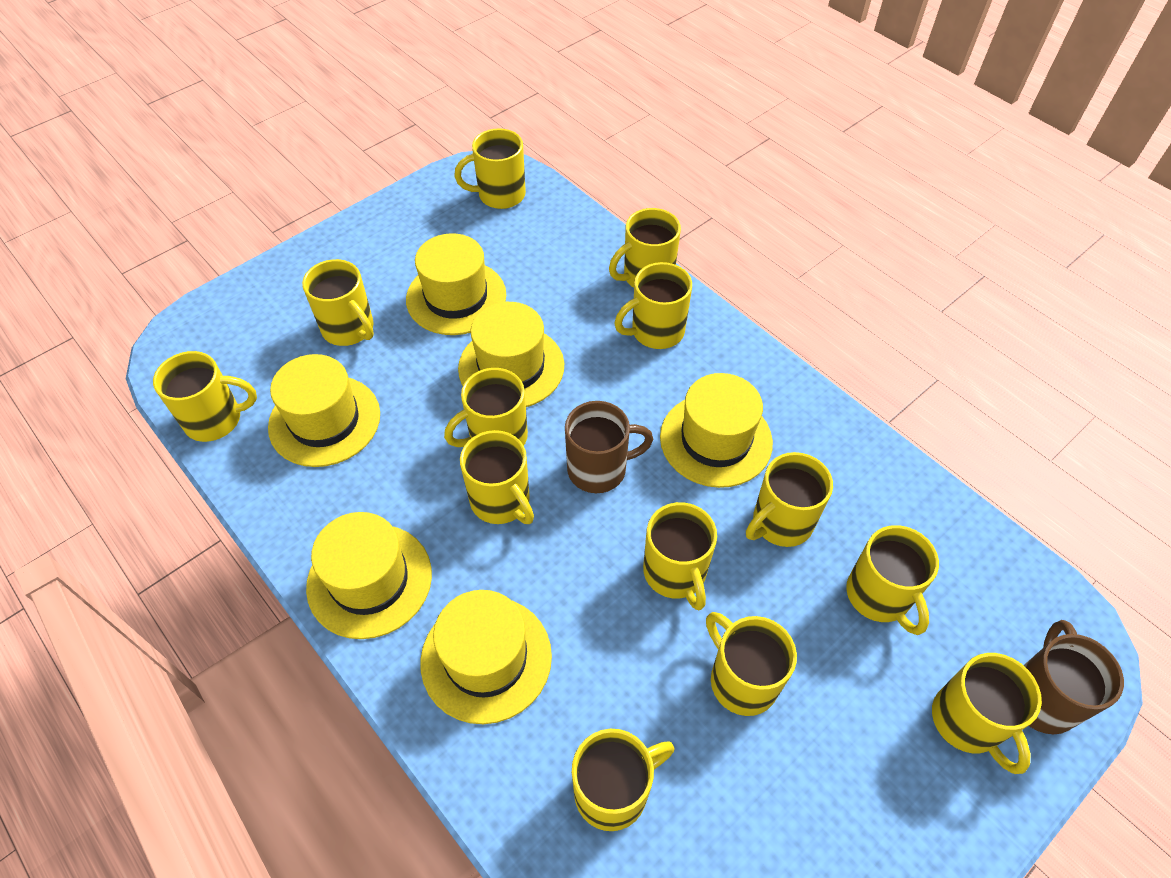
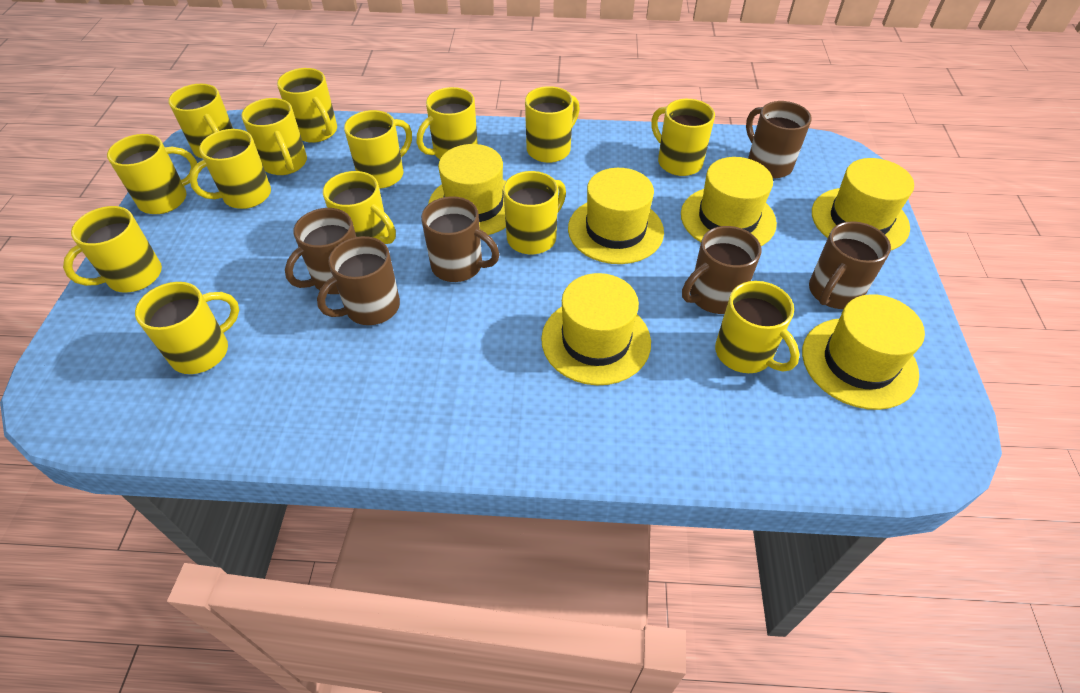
brown mug: 2 -> 6
yellow mug: 13 -> 14

